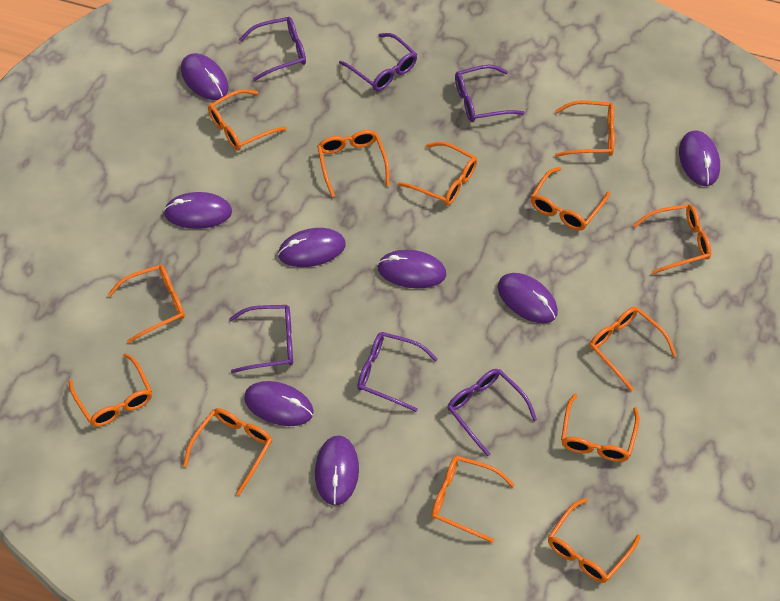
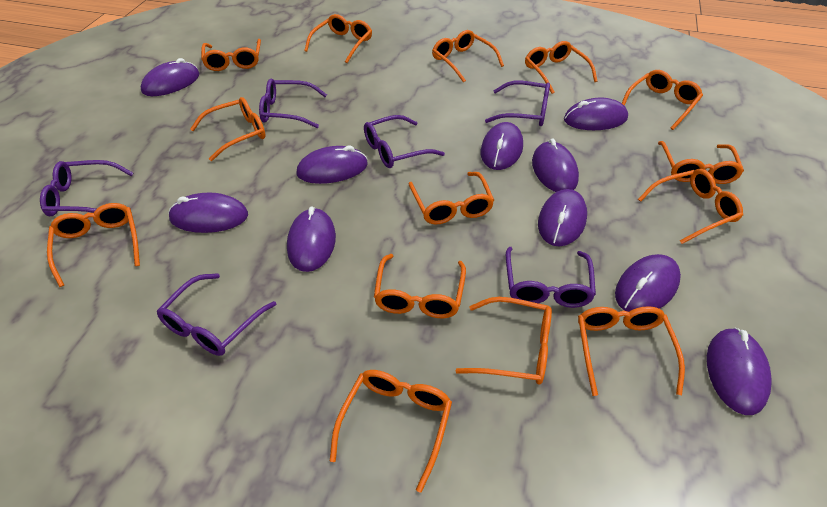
orange glasses: 13 -> 14
purple mouse: 8 -> 10

